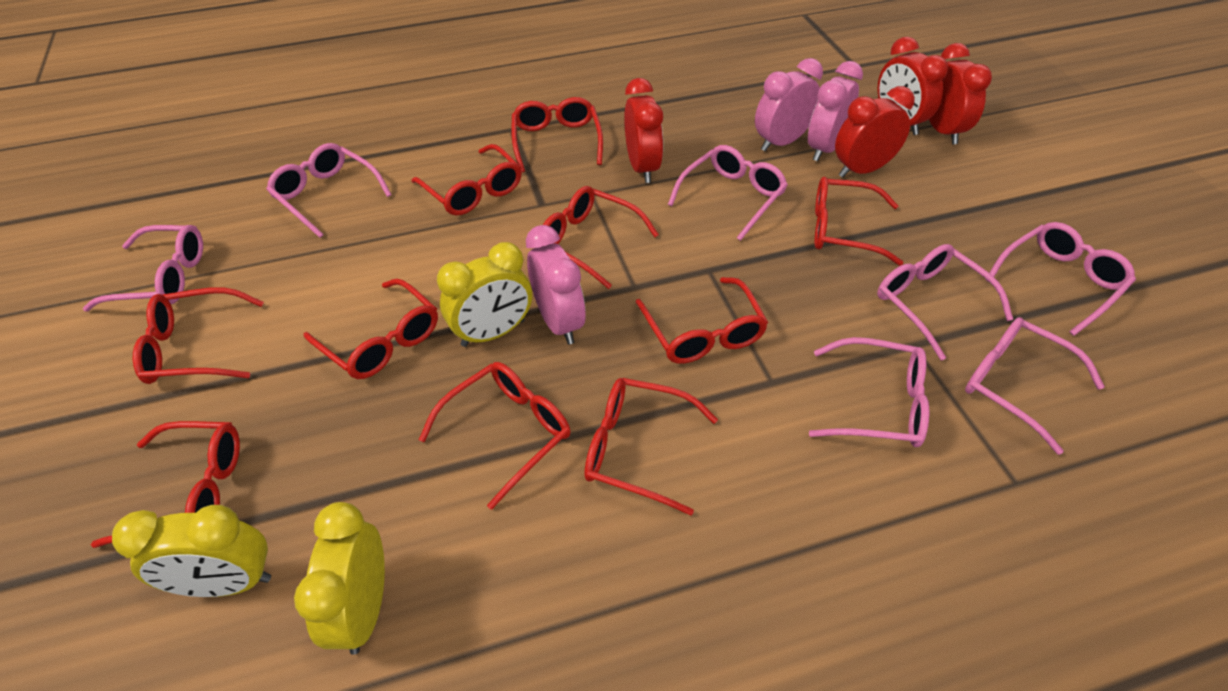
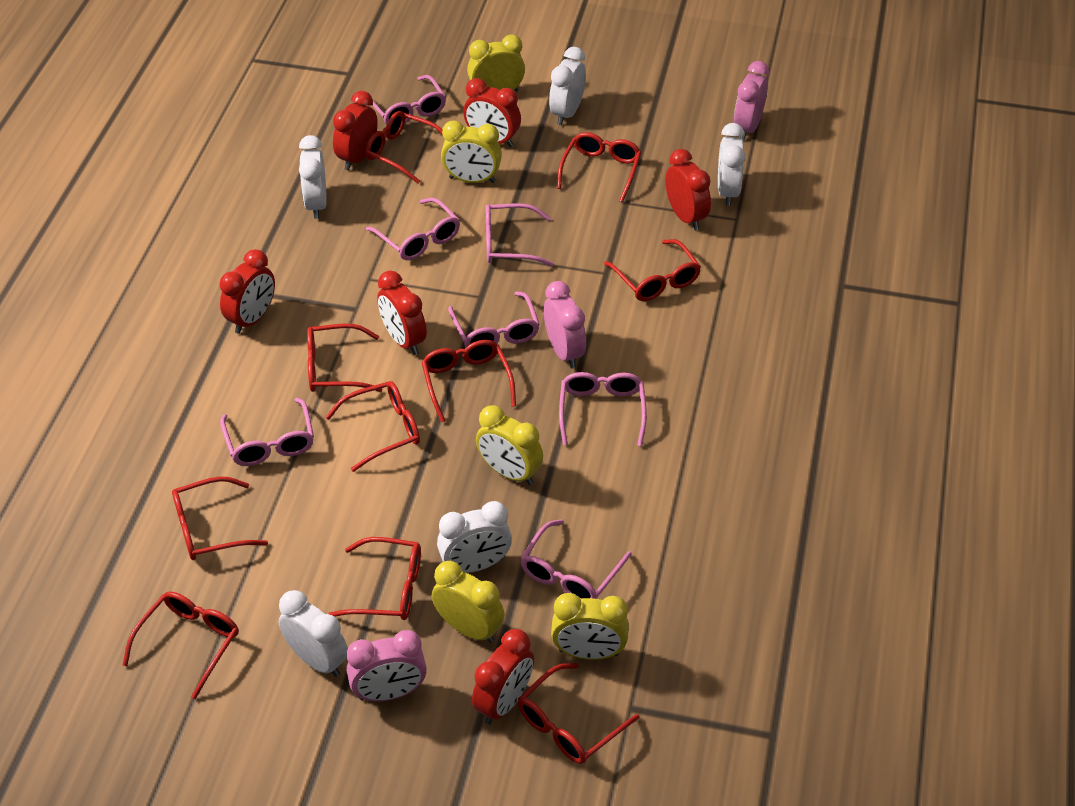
red clock: 4 -> 6
white clock: 0 -> 5
yellow clock: 3 -> 5

